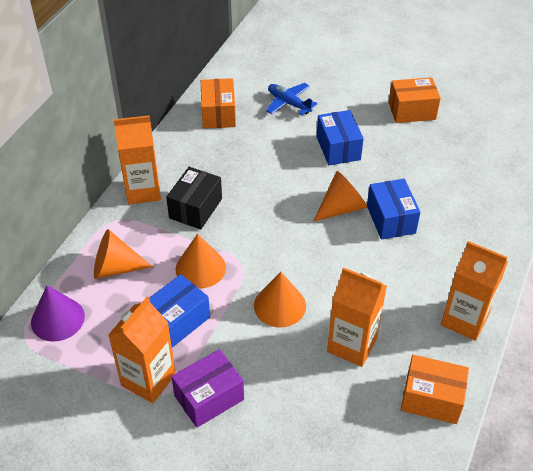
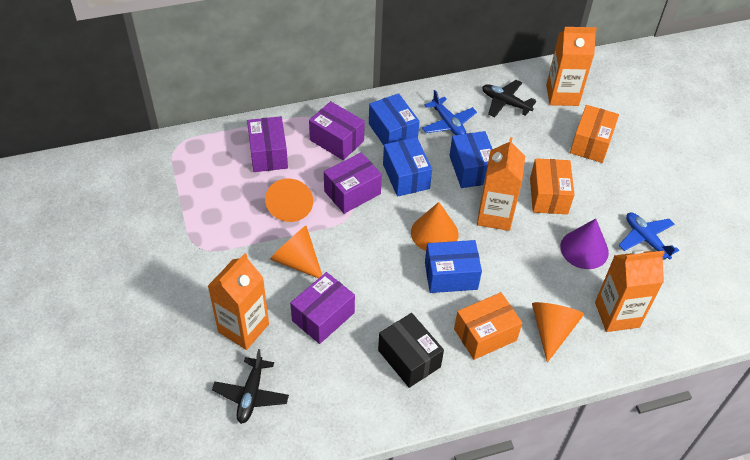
black plane: 0 -> 2
blue box: 3 -> 4
blue plane: 1 -> 2
purple box: 1 -> 4

